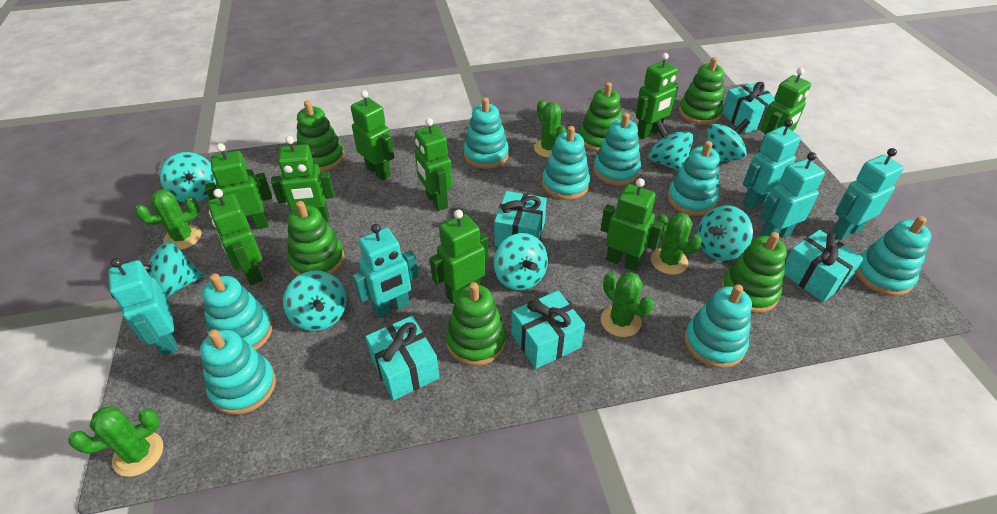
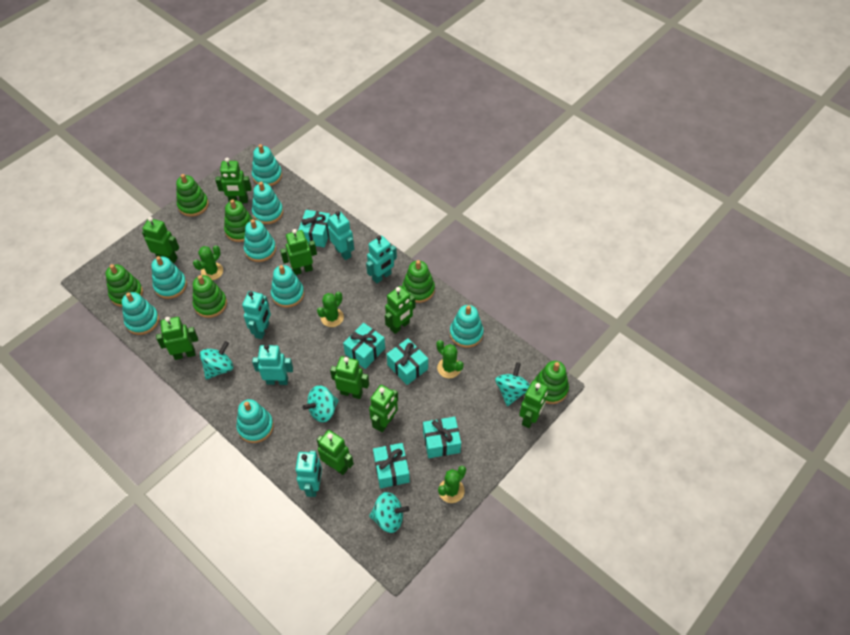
green cactus: 5 -> 4
turquoise spinning top: 7 -> 4

